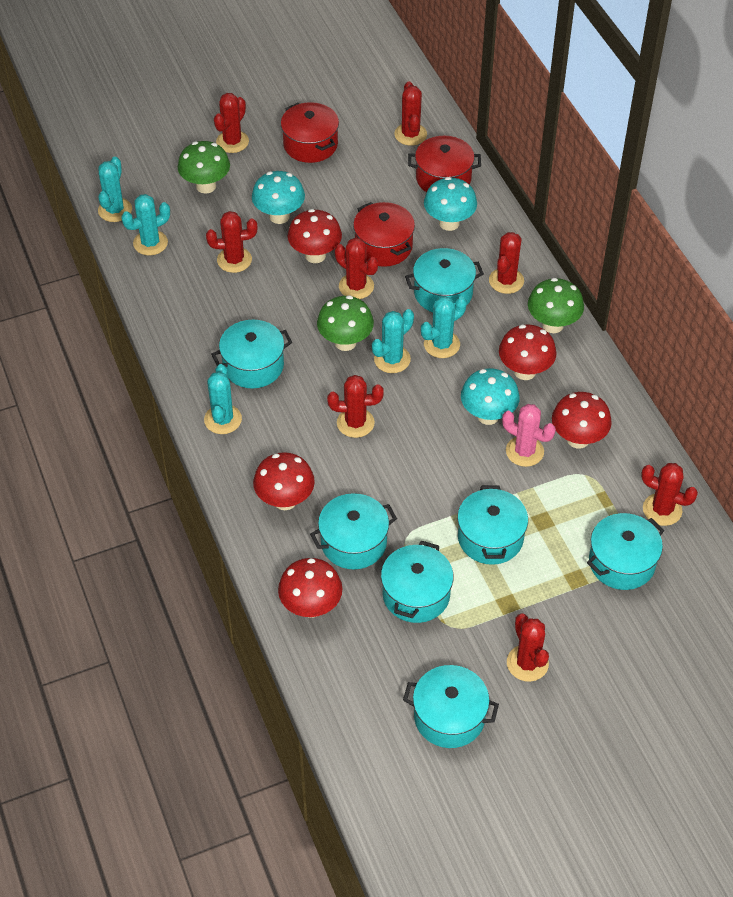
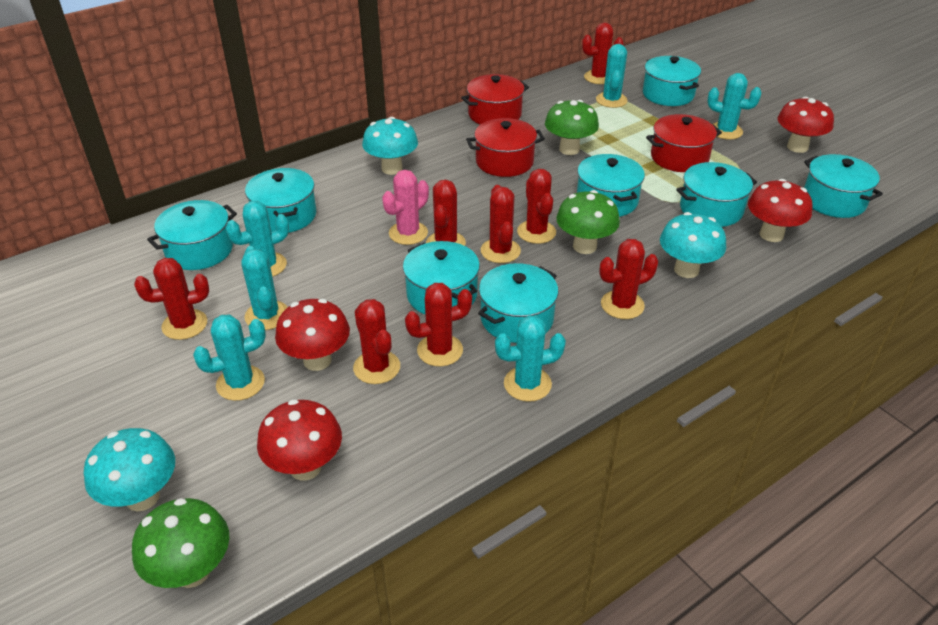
red mushroom: 5 -> 4
turquoise cactus: 5 -> 6
turquoise pot: 7 -> 8

